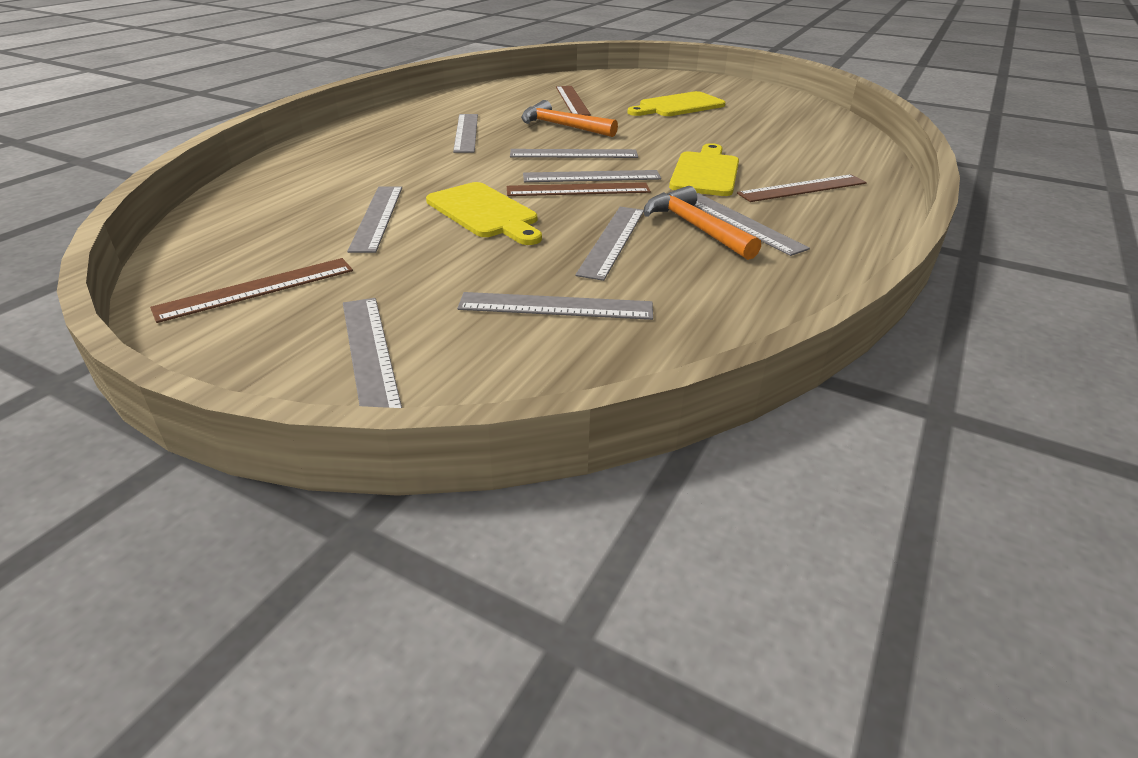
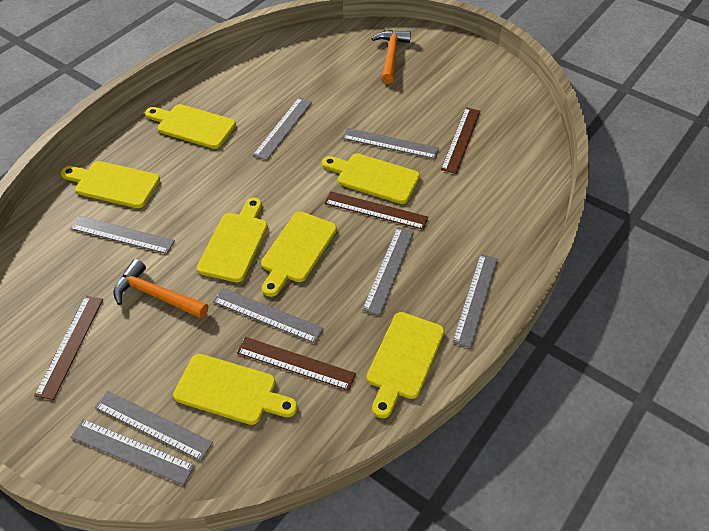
yellow cutting board: 3 -> 7

